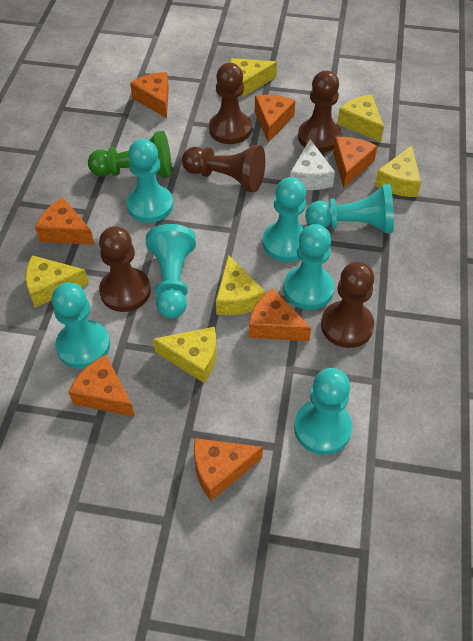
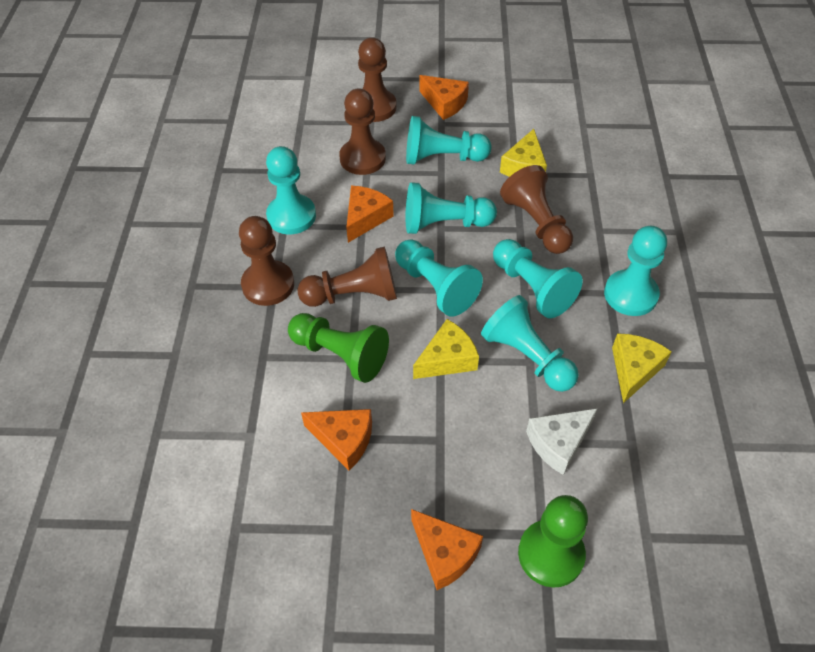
green pawn: 1 -> 2
orange cheese: 7 -> 4
yellow cheese: 6 -> 3

